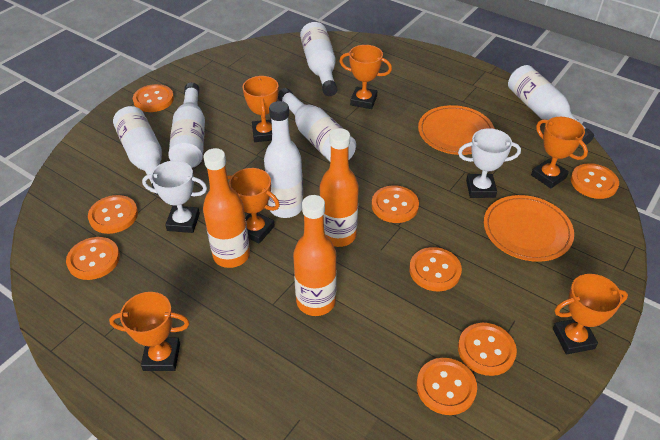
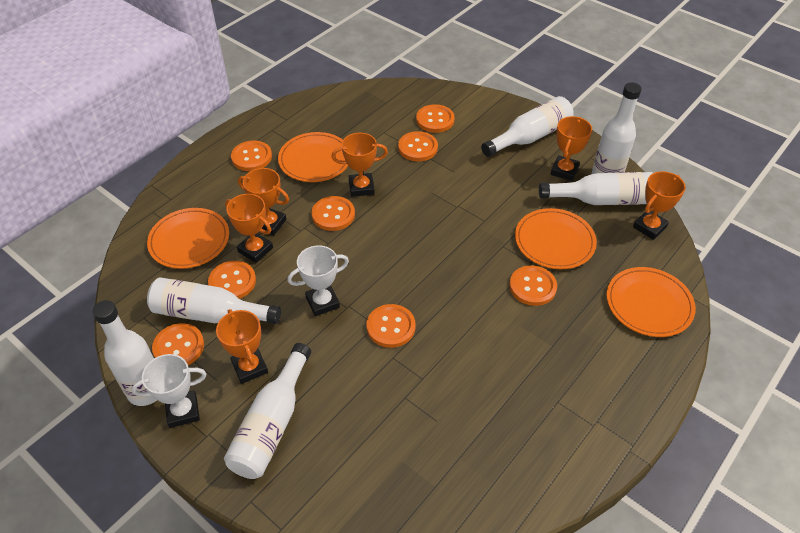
orange bottle: 3 -> 0
orange plate: 2 -> 4

